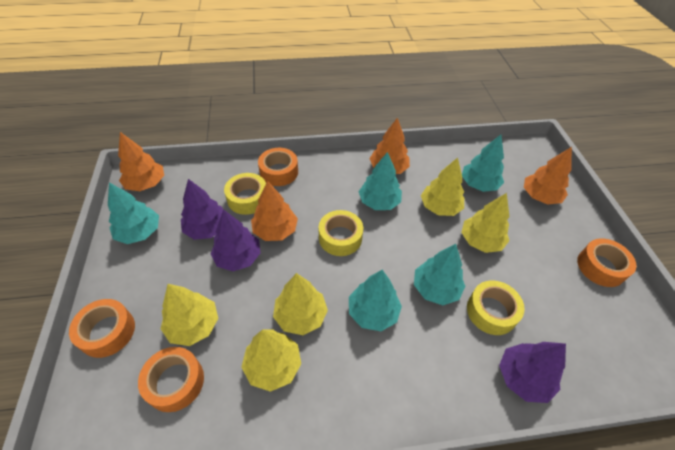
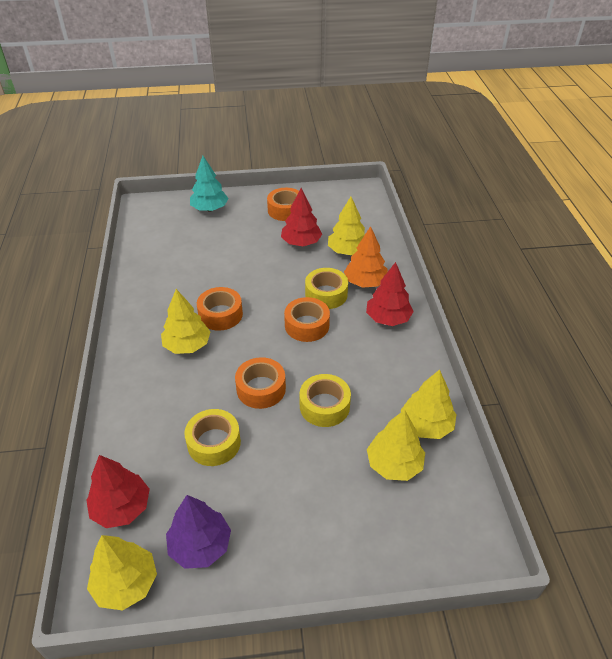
orange tree: 4 -> 1
purple tree: 3 -> 1
red tree: 0 -> 3
turquoise tree: 5 -> 1

